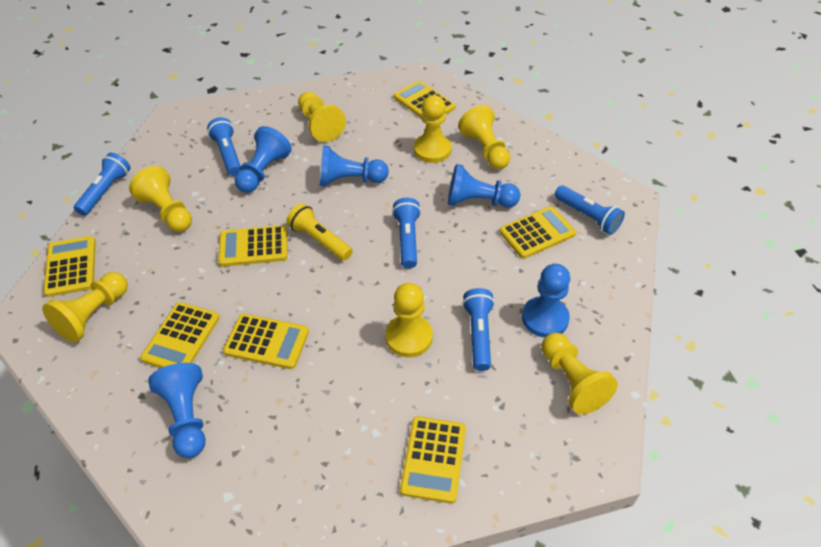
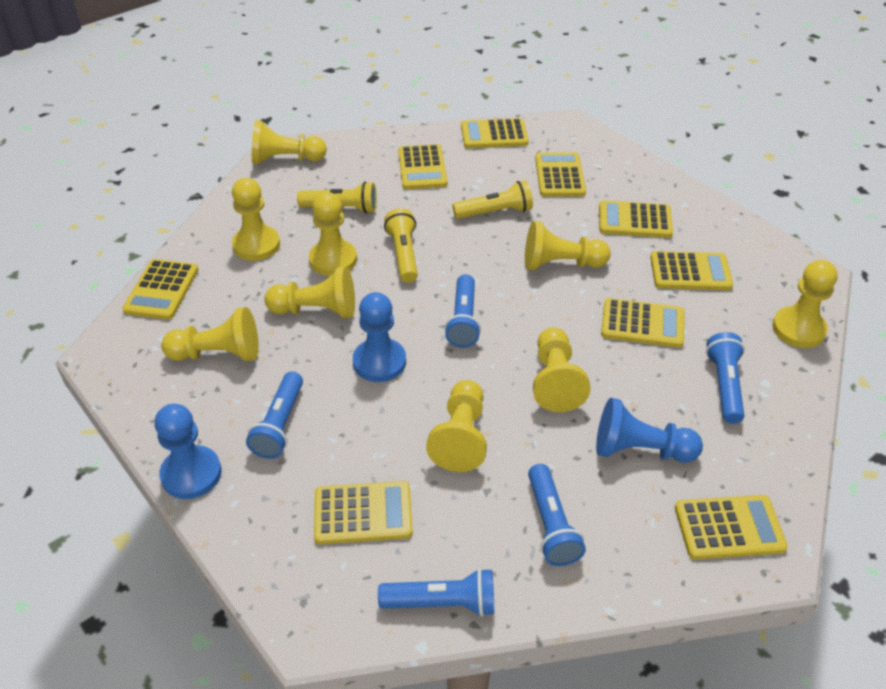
blue pawn: 5 -> 3
yellow calculator: 7 -> 9
yellow flashlight: 1 -> 3
yellow pawn: 7 -> 9

